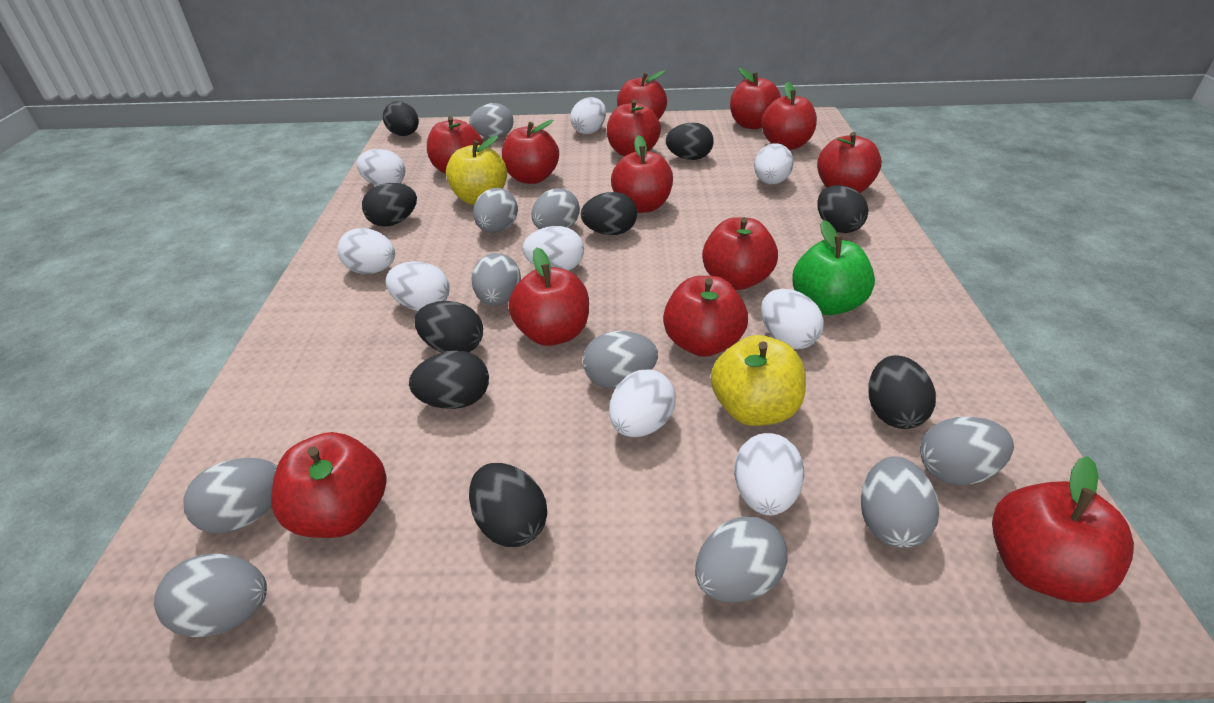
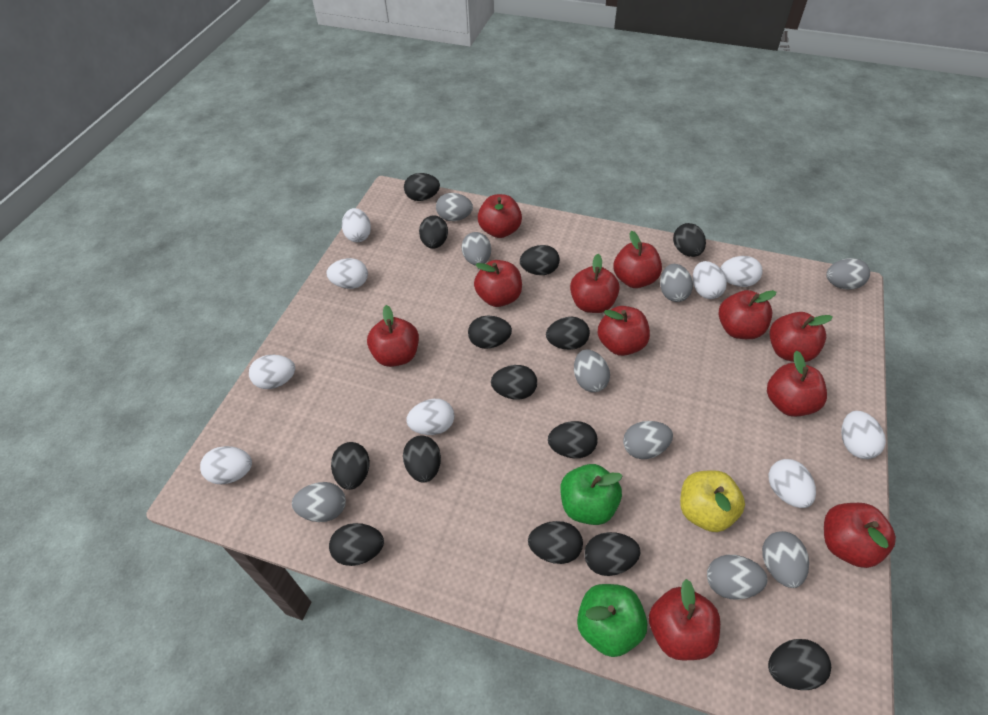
black egg: 9 -> 14
green apple: 1 -> 2
grey egg: 10 -> 9
red apple: 13 -> 11
yellow apple: 2 -> 1

